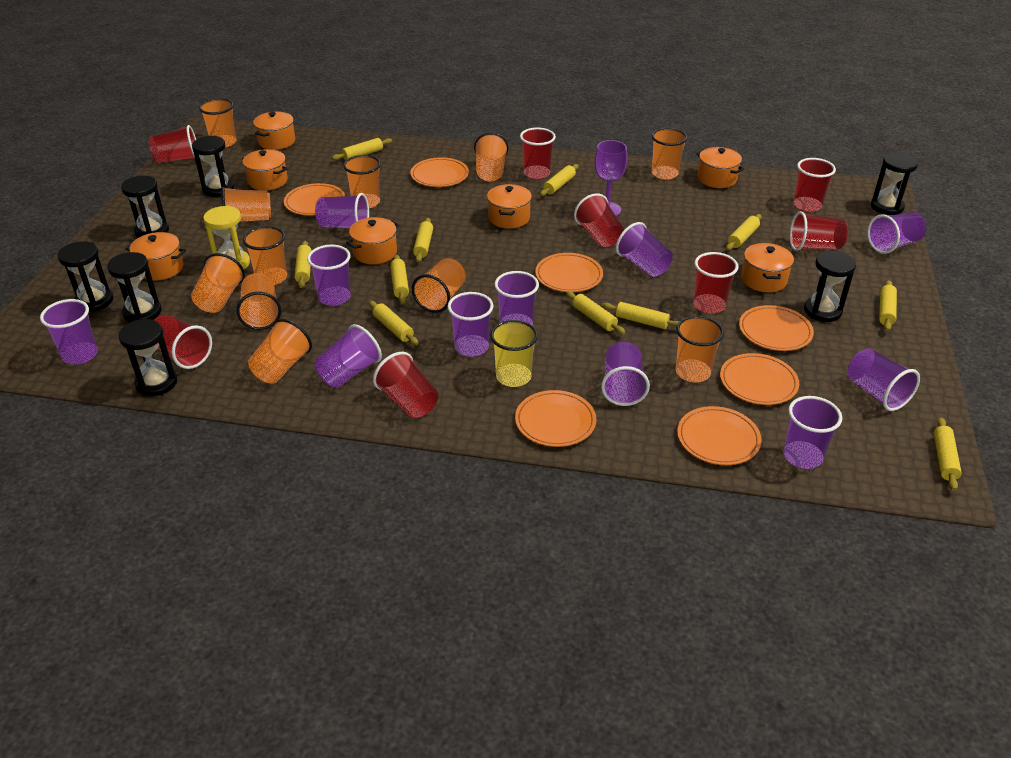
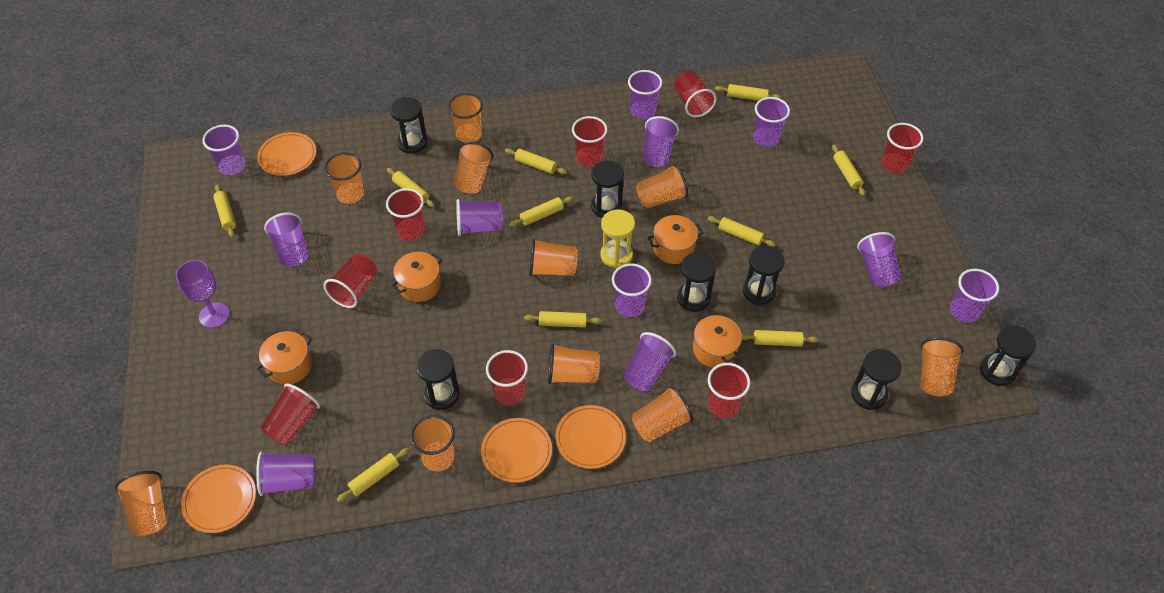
orange cup: 11 -> 10
orange plate: 7 -> 4
orange pot: 7 -> 4
yellow cup: 1 -> 0
yellow rolling pin: 11 -> 10

